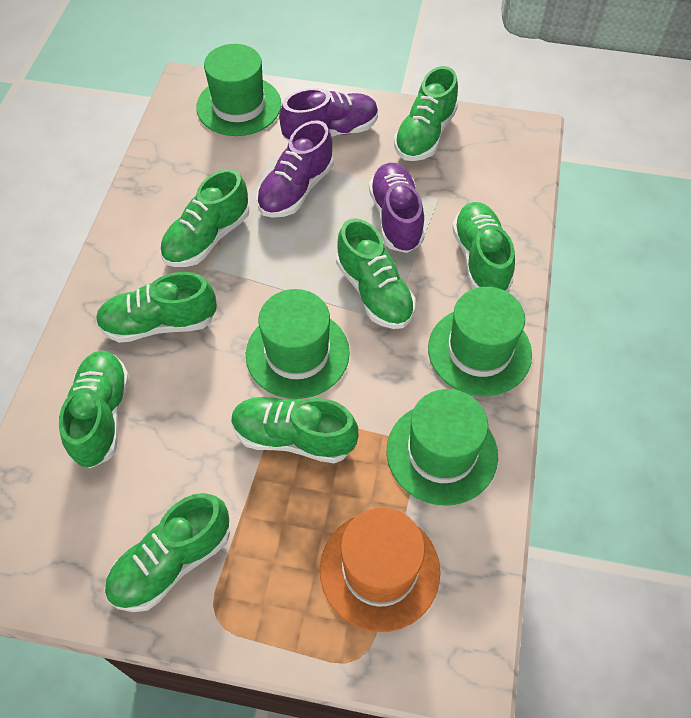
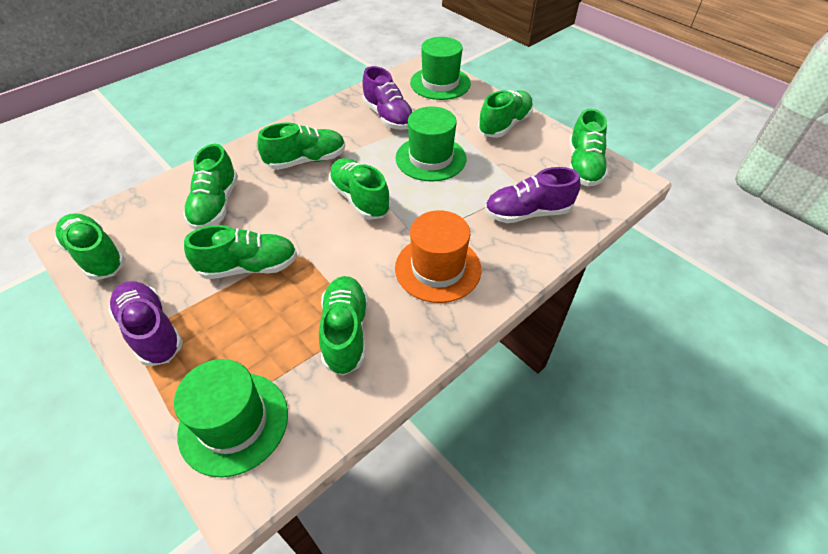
green hat: 4 -> 3

